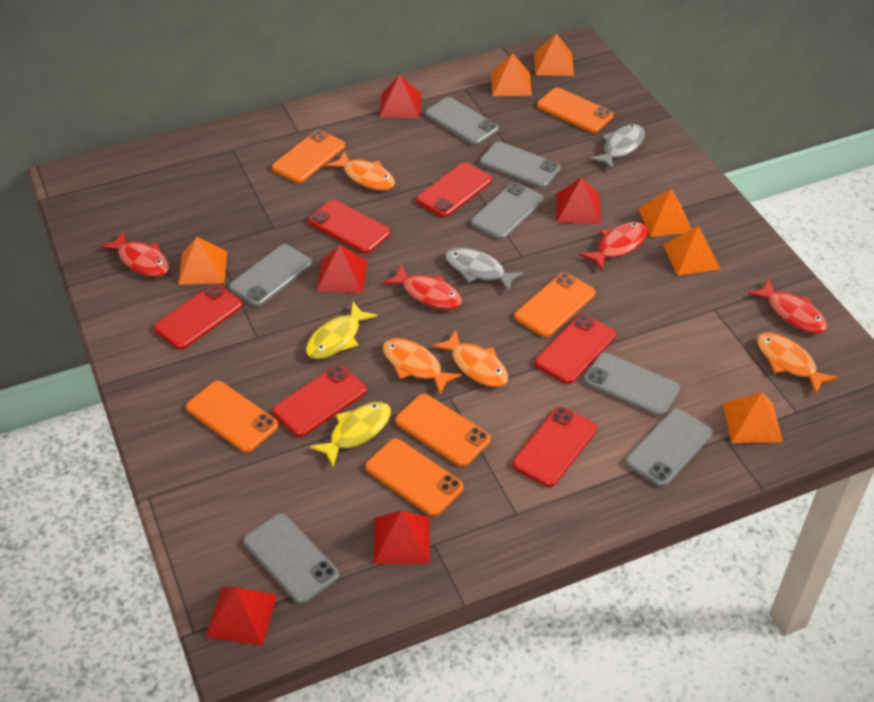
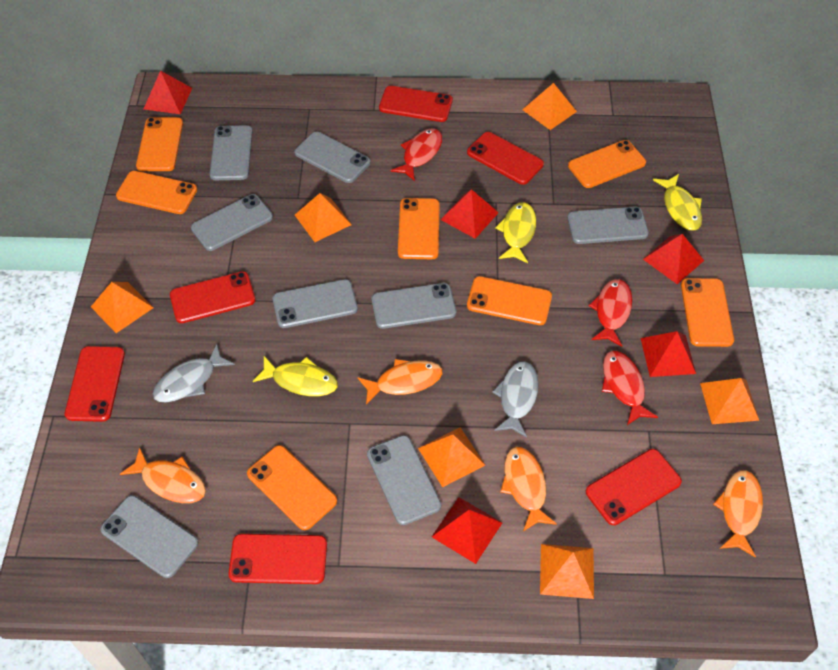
grey phone: 7 -> 8
orange phone: 6 -> 7
red fish: 4 -> 3
yellow fish: 2 -> 3

